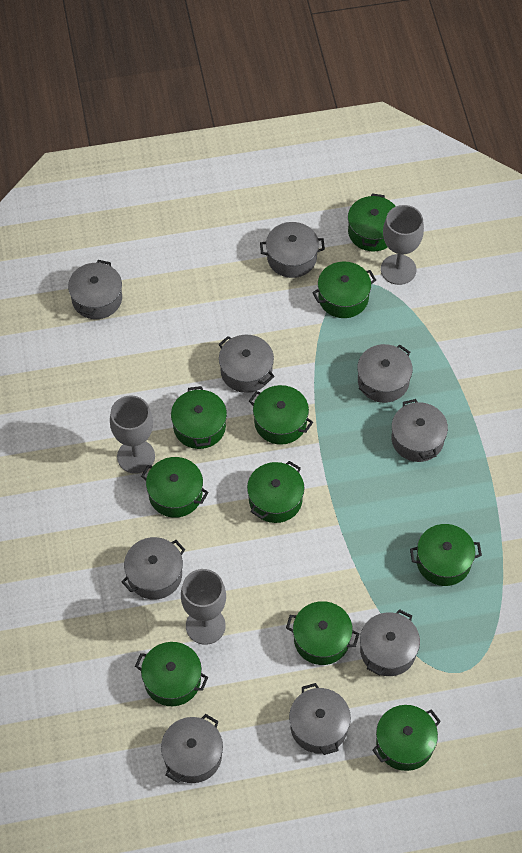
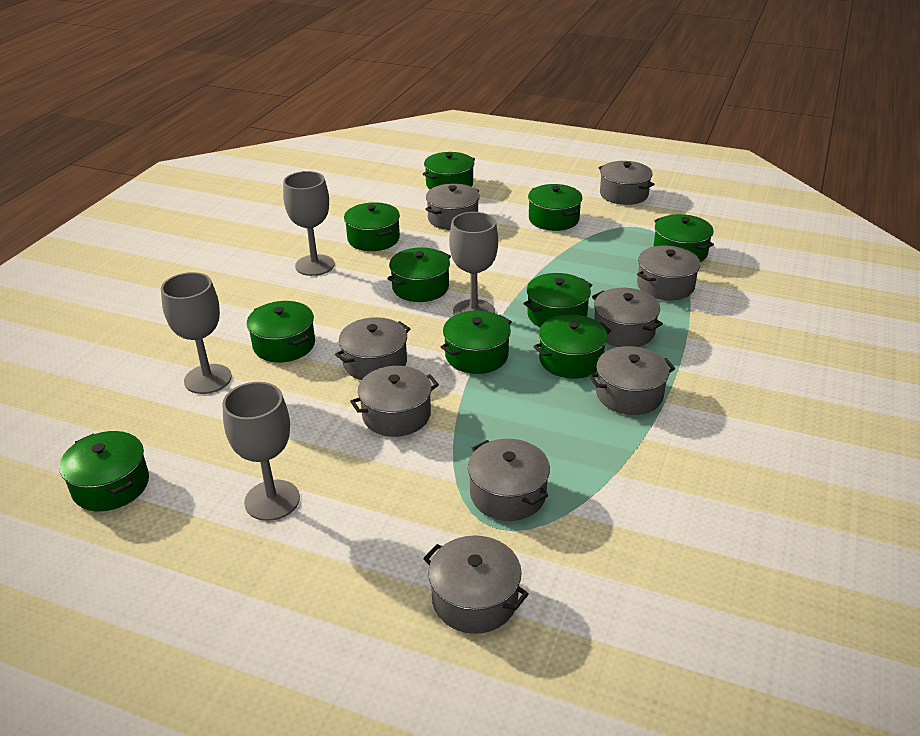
grey goblet: 3 -> 4

